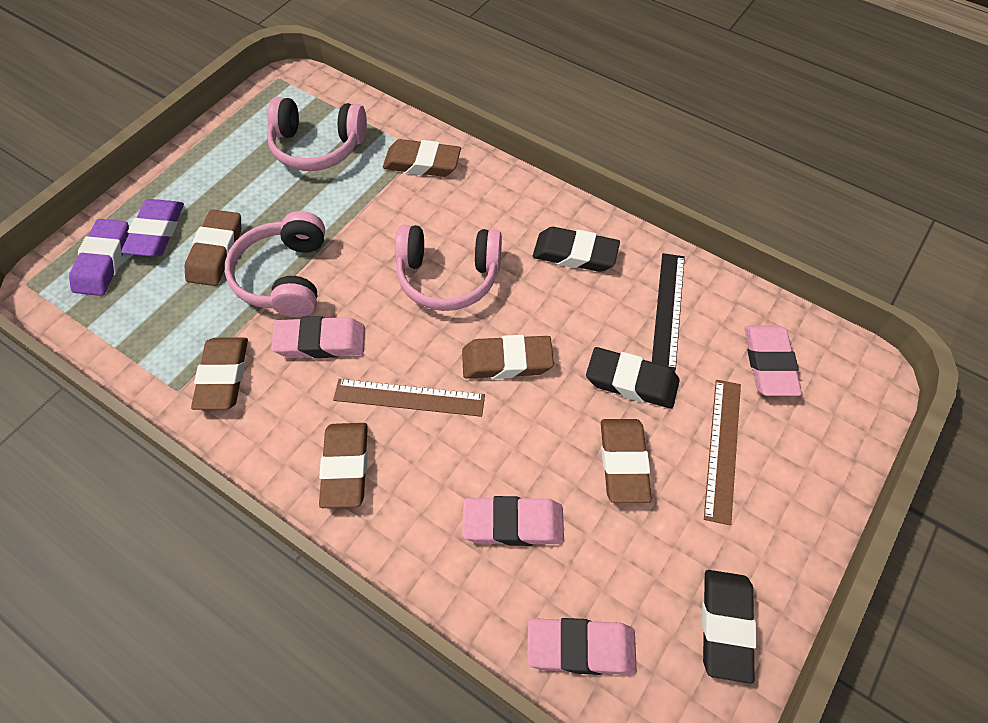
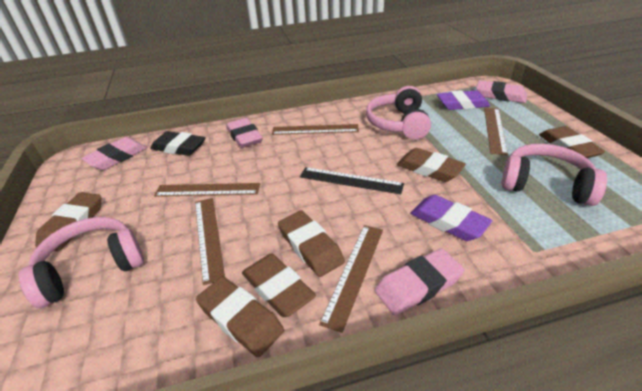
black eraser: 3 -> 1
brown ruler: 2 -> 5

